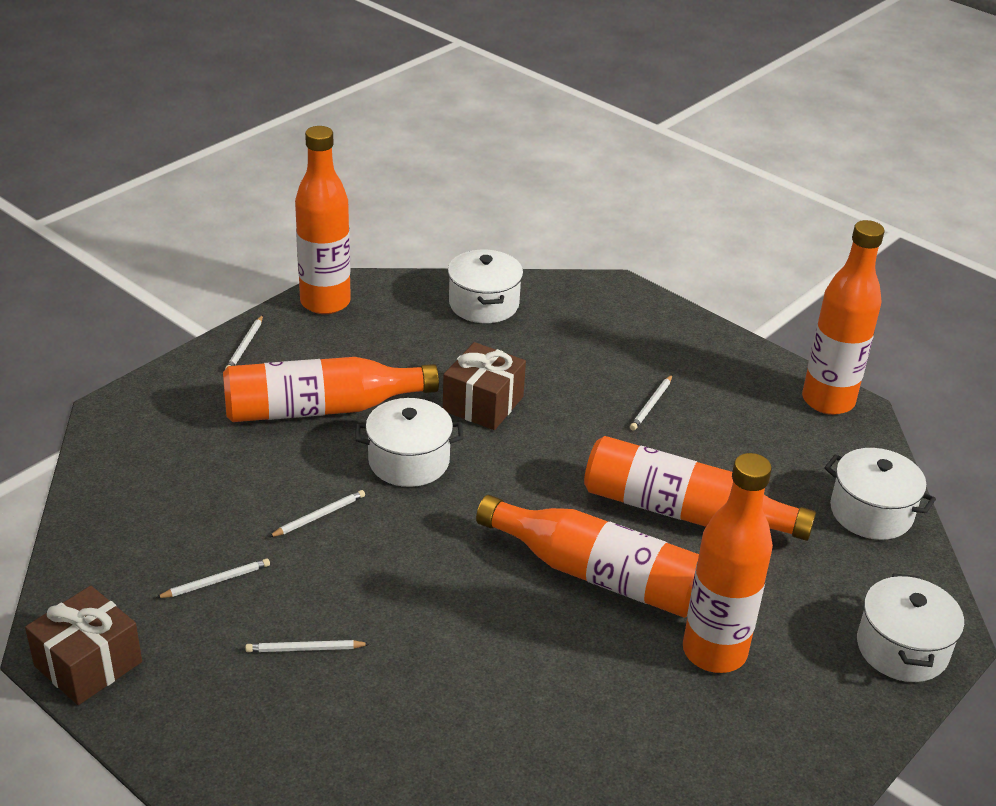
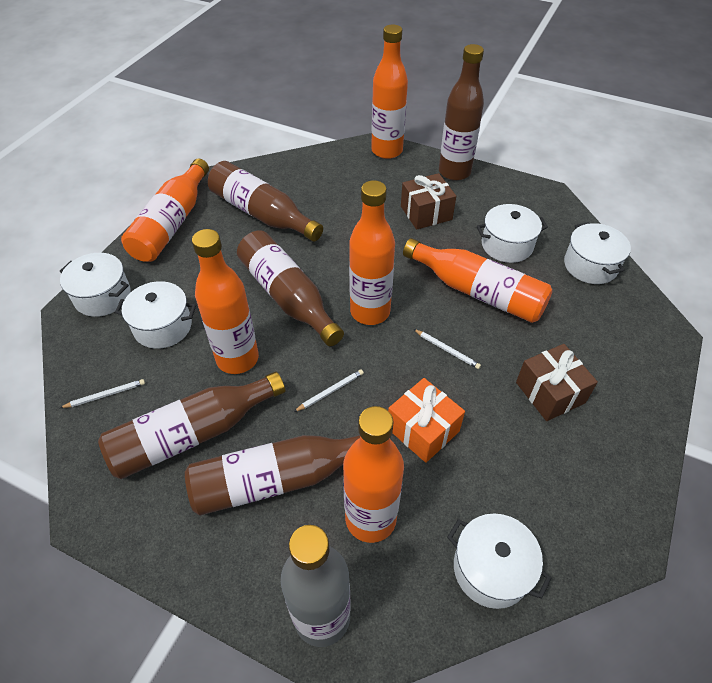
brown bottle: 0 -> 5
grey bottle: 0 -> 1
orange gift: 0 -> 1
white pencil: 5 -> 3
white pot: 4 -> 5

